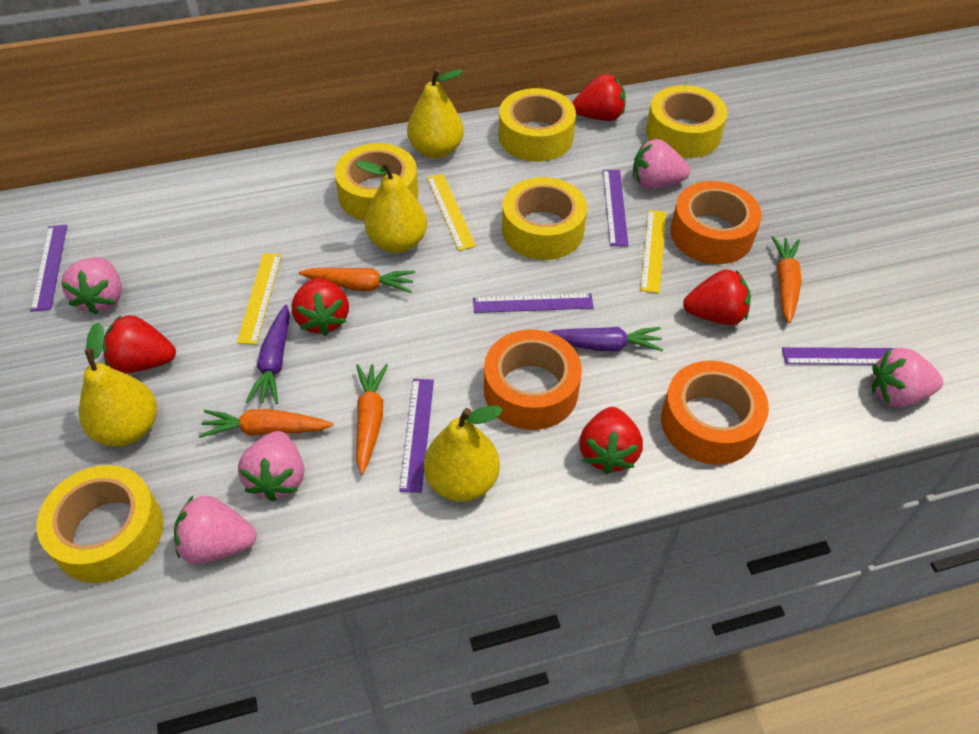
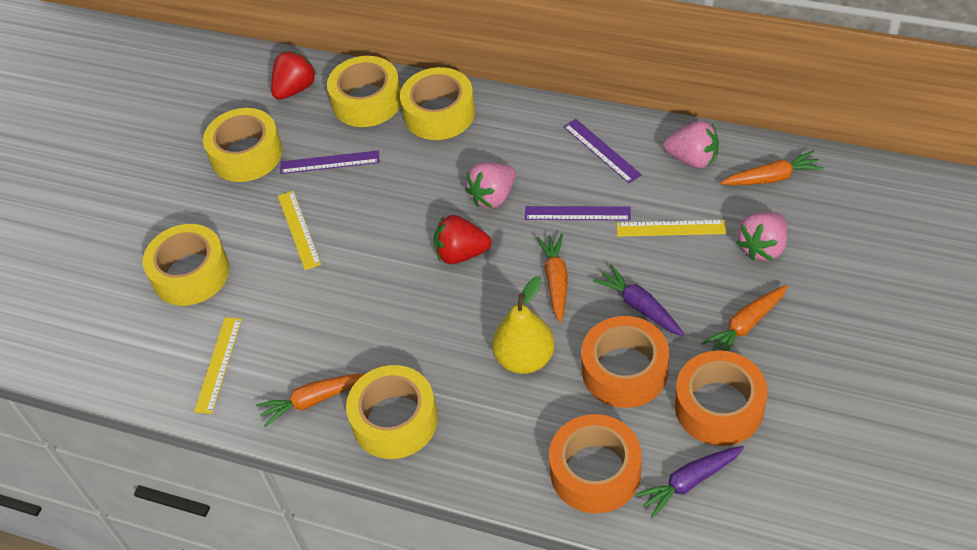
pink strawberry: 5 -> 3
purple ruler: 5 -> 3
red strawberry: 5 -> 2
yellow pear: 4 -> 1

